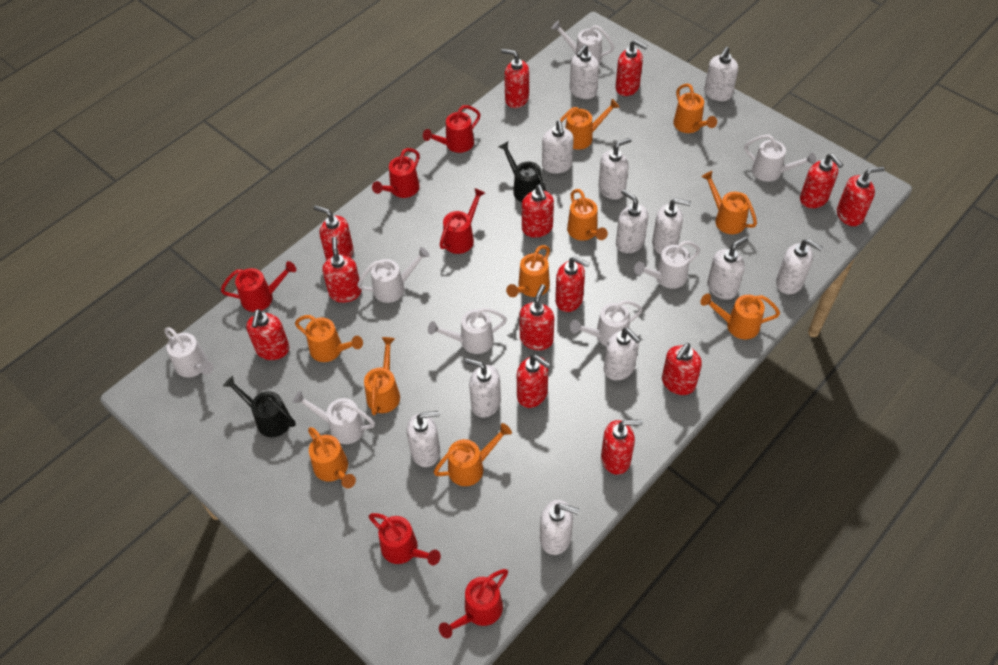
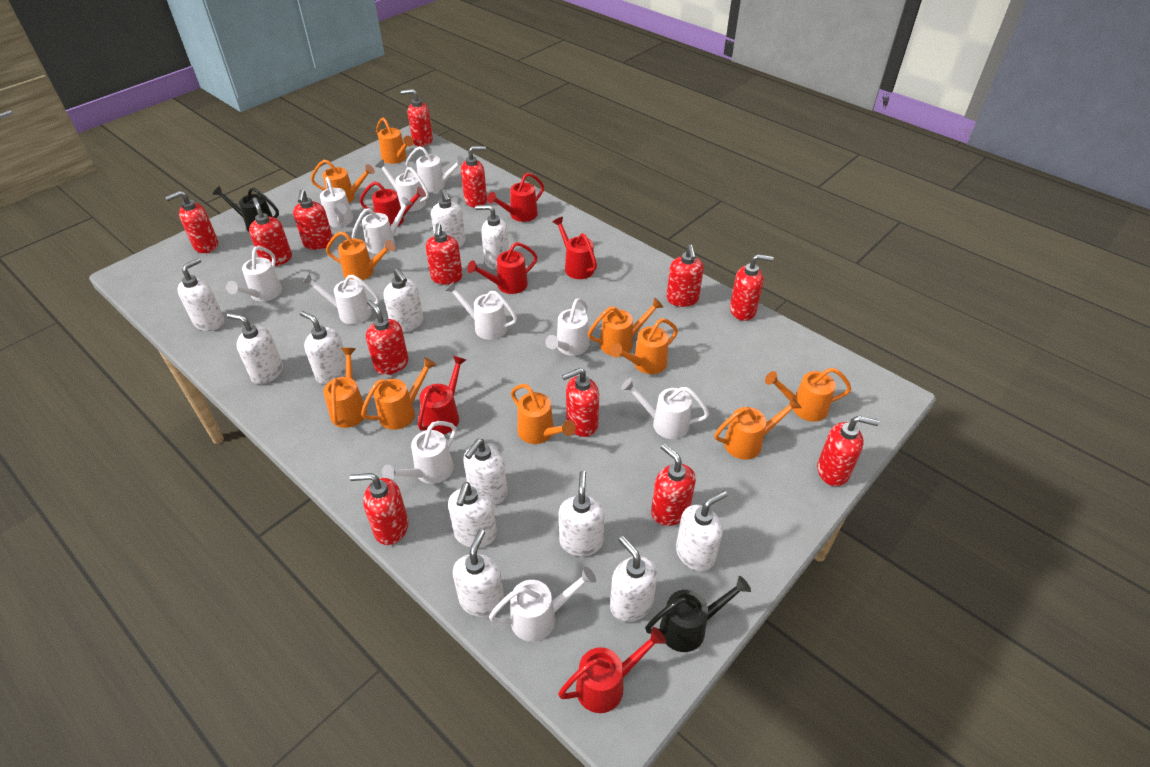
white watering can: 8 -> 11

